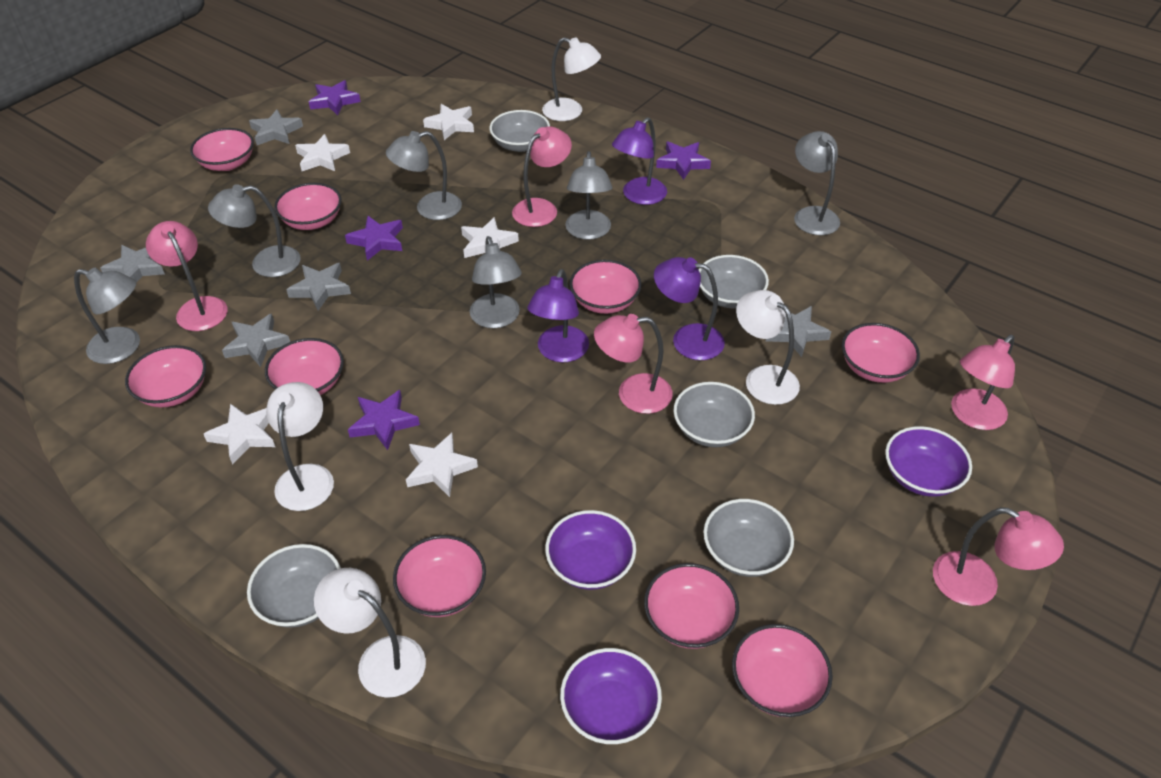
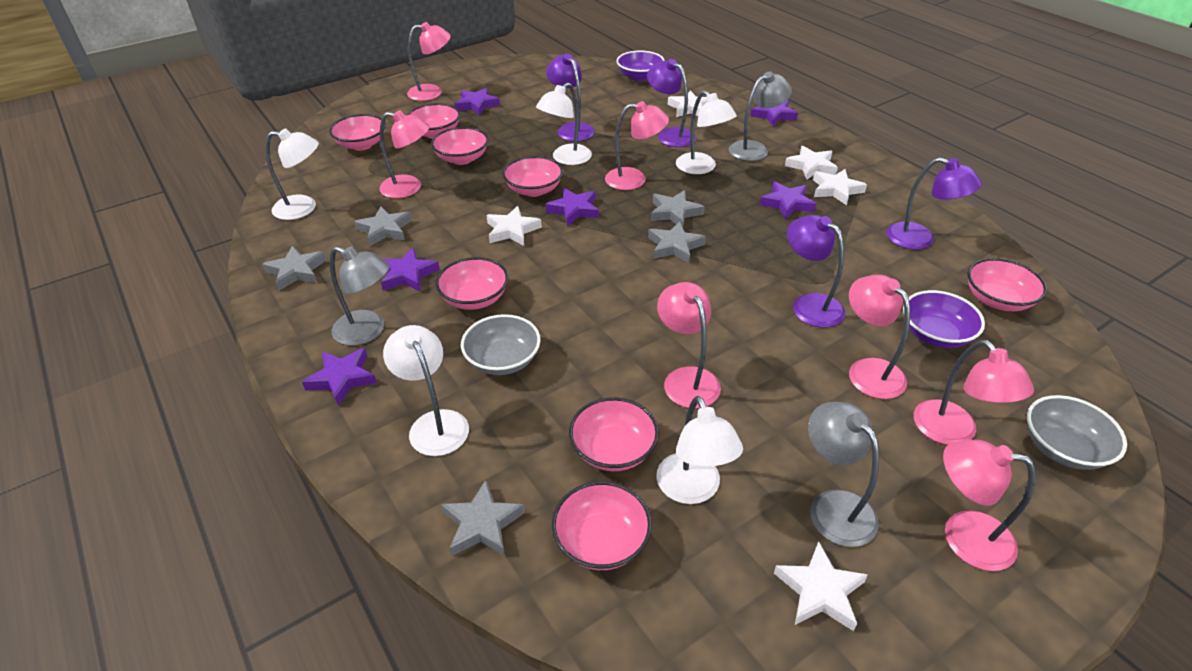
grey bowl: 5 -> 2
grey lamp: 6 -> 3
pink bowl: 9 -> 8
pink lamp: 5 -> 7
purple bowl: 3 -> 2
purple lamp: 3 -> 4
purple star: 4 -> 6
white lamp: 4 -> 5

